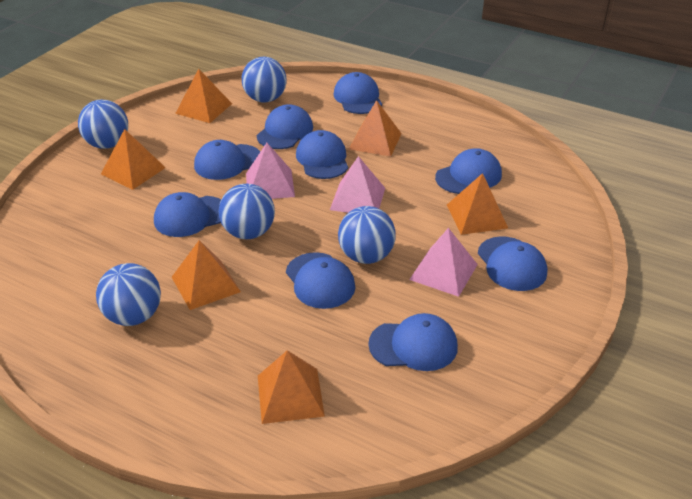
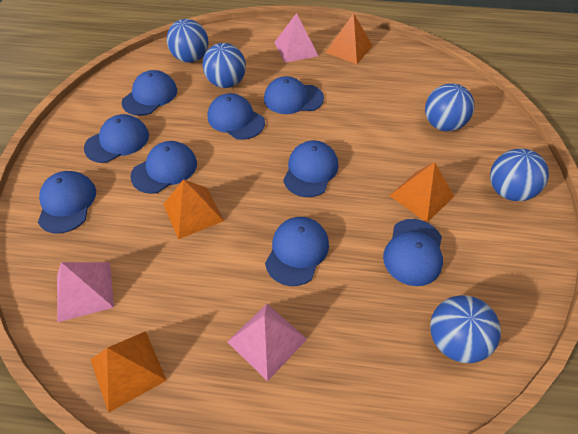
orange pyramid: 6 -> 4

